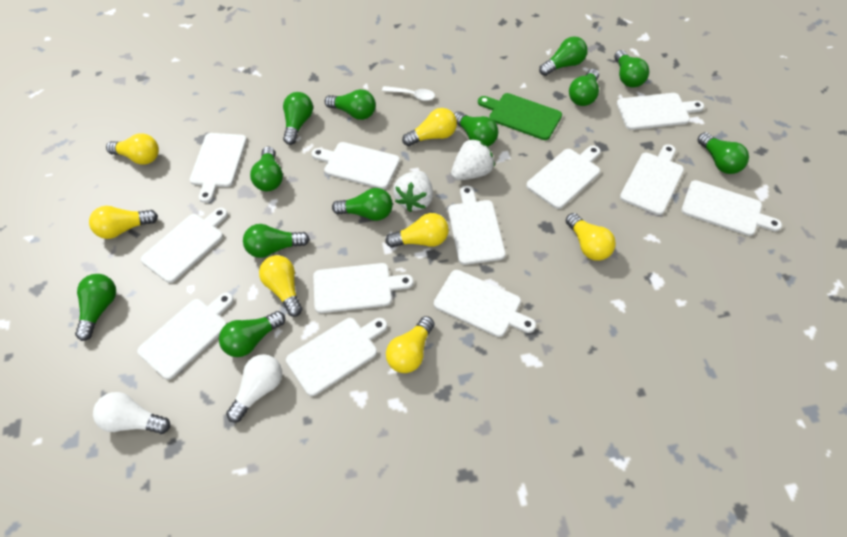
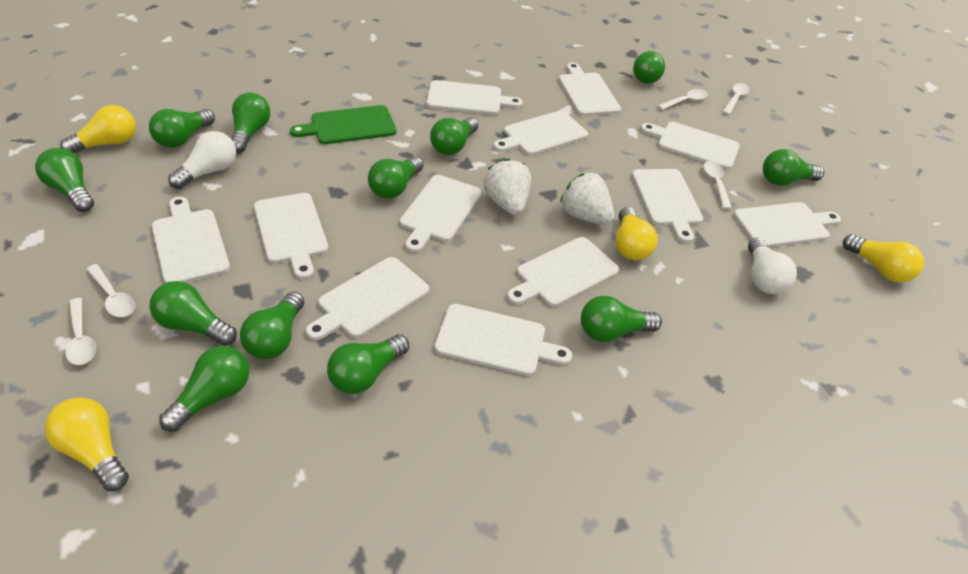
white spoon: 1 -> 5
yellow light bulb: 7 -> 4

